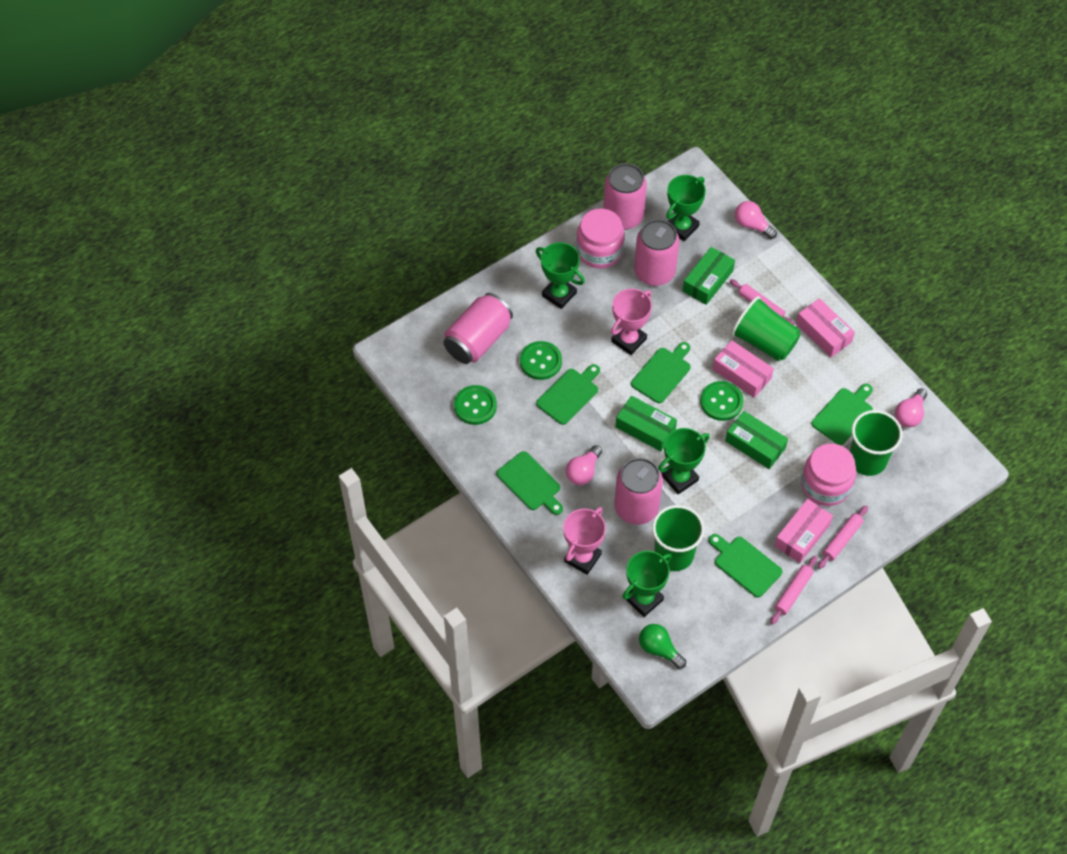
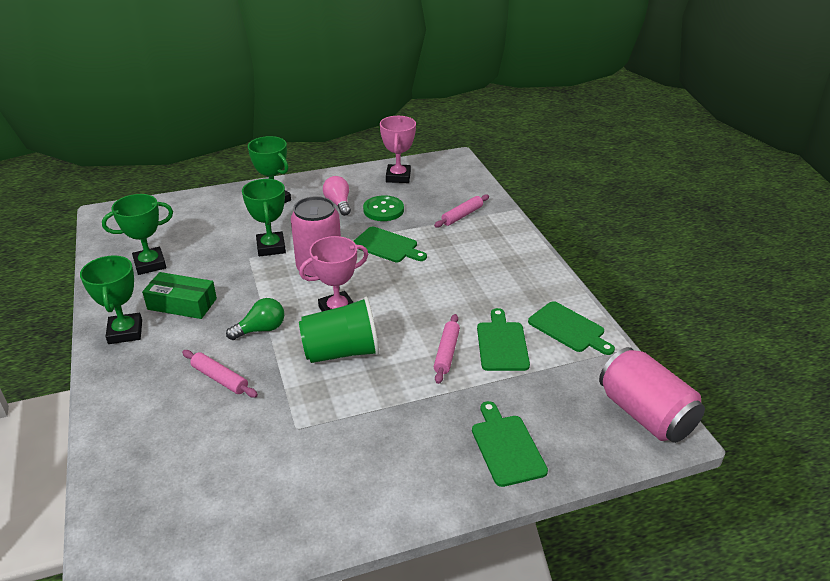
green box: 3 -> 1
green button: 3 -> 1
green cup: 3 -> 1
green cutting board: 5 -> 4
pink box: 3 -> 0
pink can: 4 -> 2
pink jar: 2 -> 0
pink light bulb: 3 -> 1

